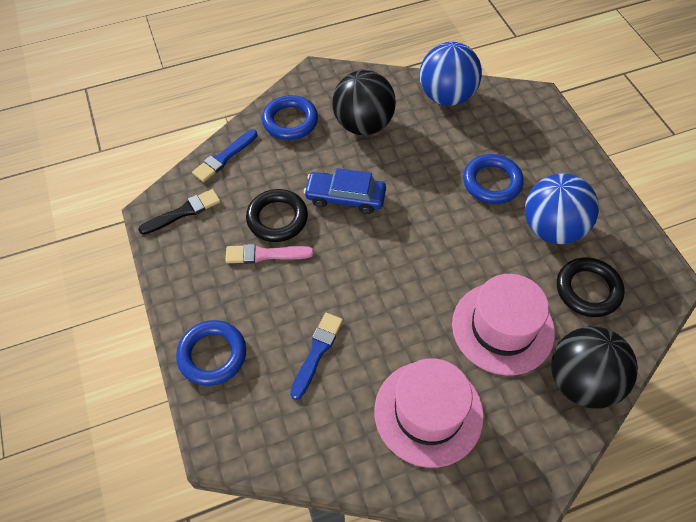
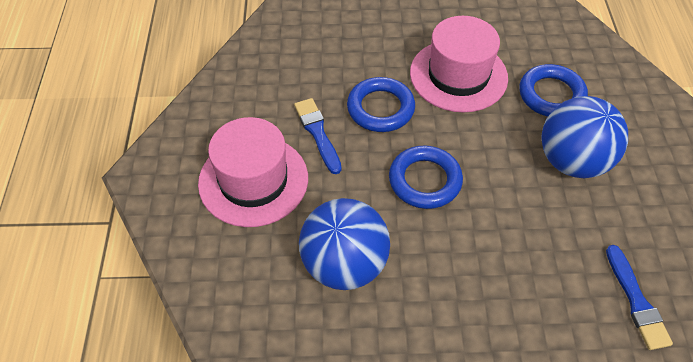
black ball: 2 -> 0
black brush: 1 -> 0
black ring: 2 -> 0
blue car: 1 -> 0
pink brush: 1 -> 0

